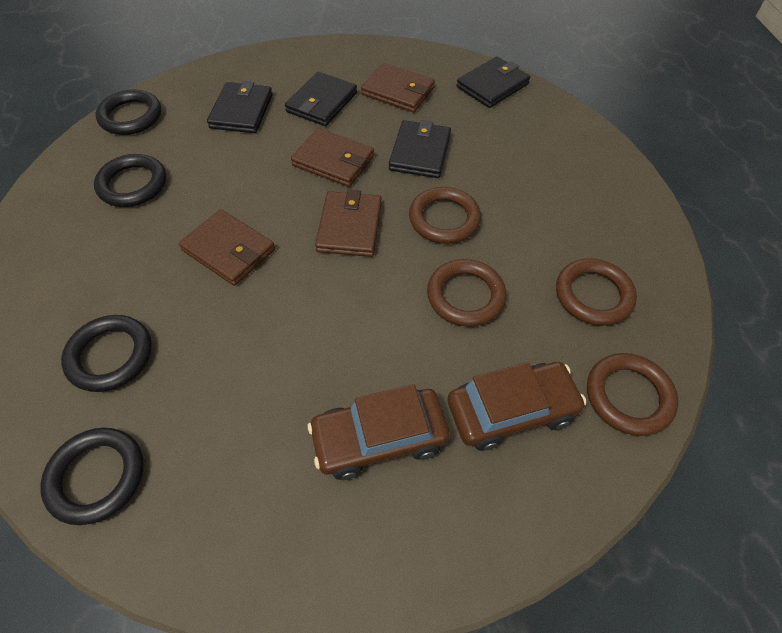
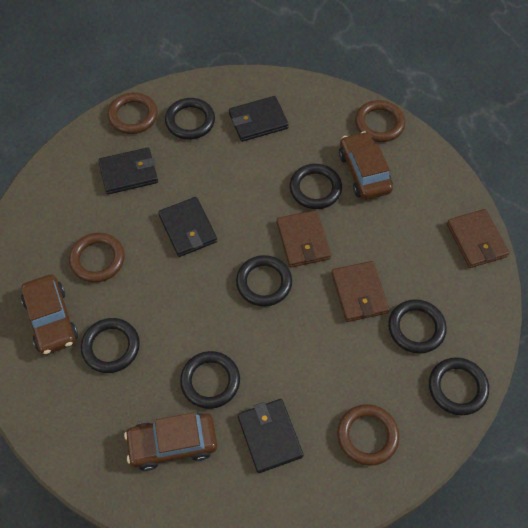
black ring: 4 -> 7
brown car: 2 -> 3
brown wallet: 4 -> 3

